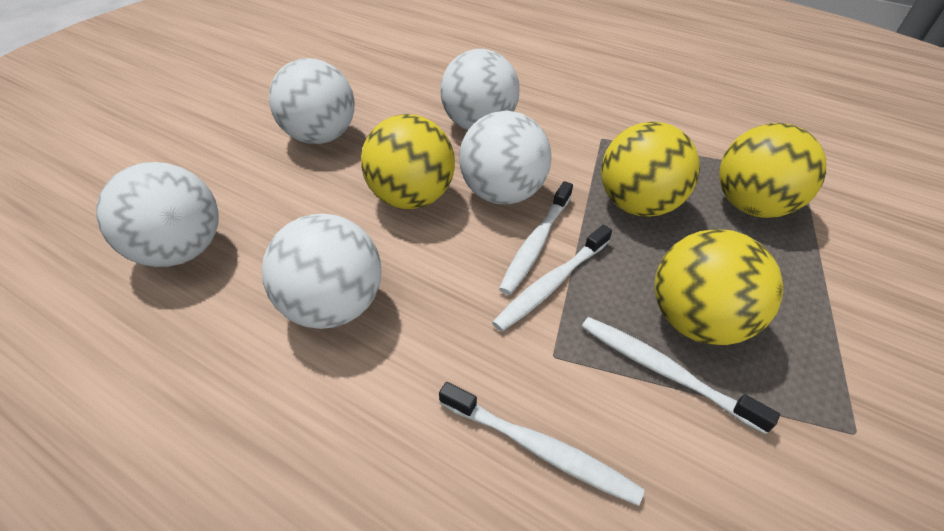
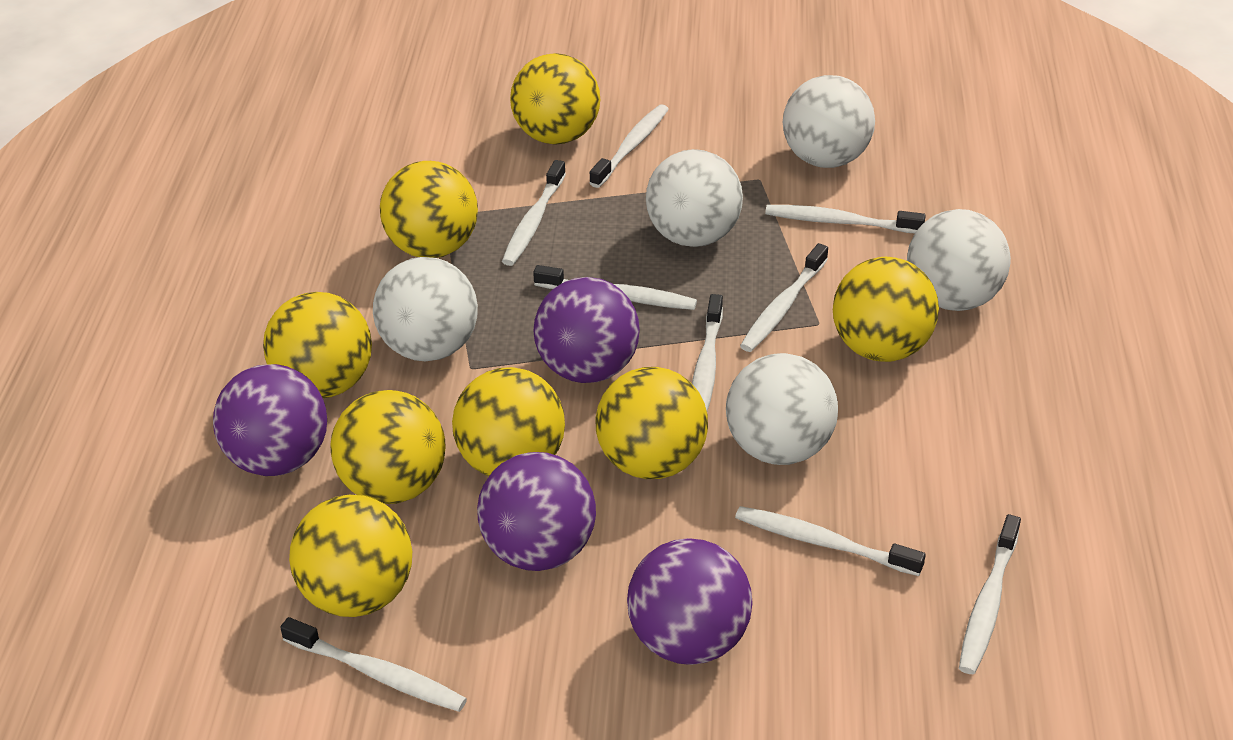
purple ball: 0 -> 4
white toothbrush: 4 -> 9
yellow ball: 4 -> 8

